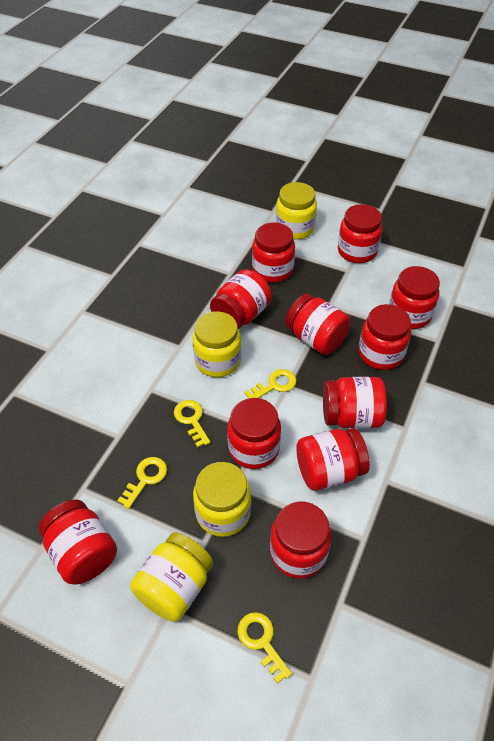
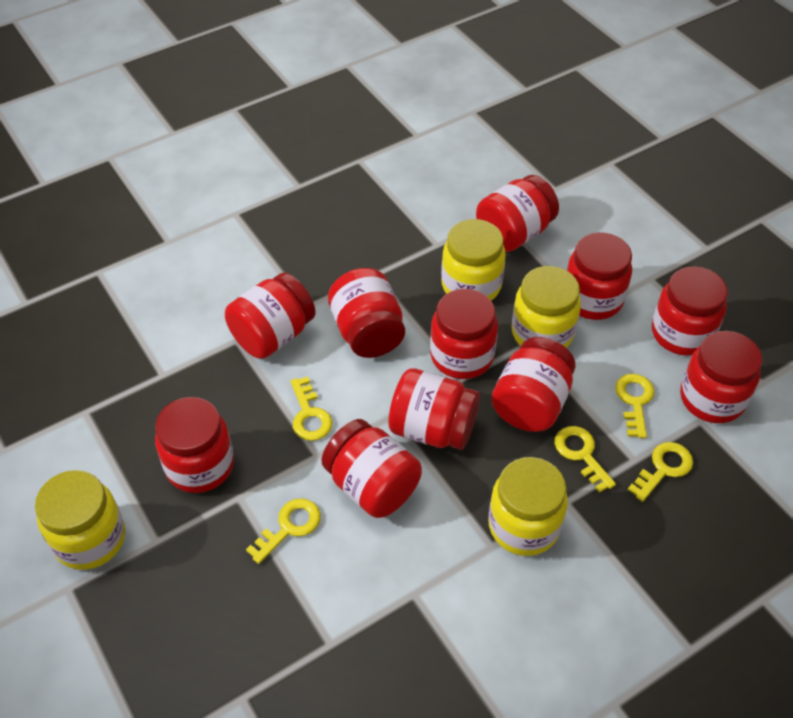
yellow key: 4 -> 5

